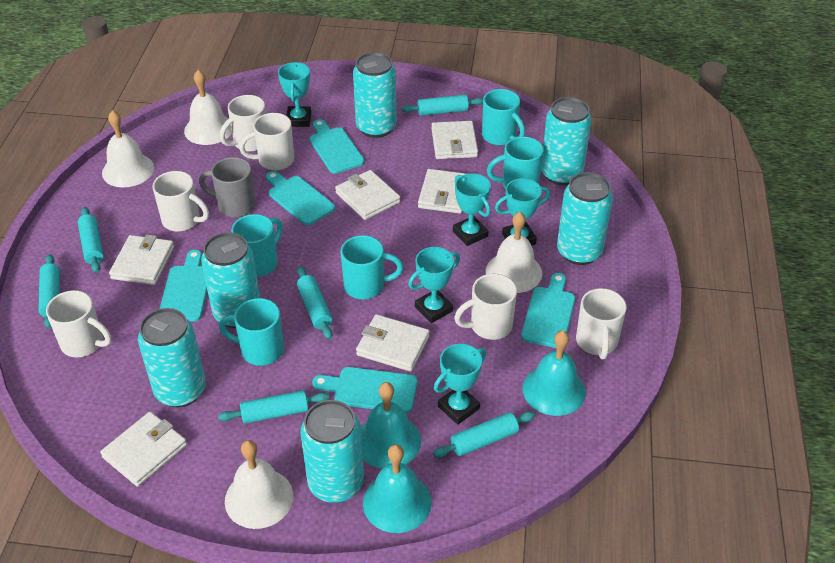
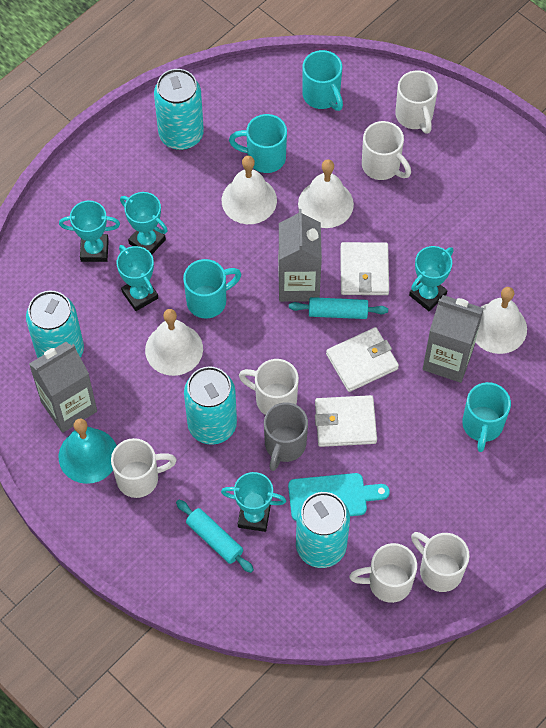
grey carton: 0 -> 3
turquoise bell: 3 -> 1
turquoise can: 6 -> 4
turquoise cutting board: 5 -> 1
turquoise mug: 5 -> 4
turquoise rolling pin: 6 -> 2
white wallet: 6 -> 3

